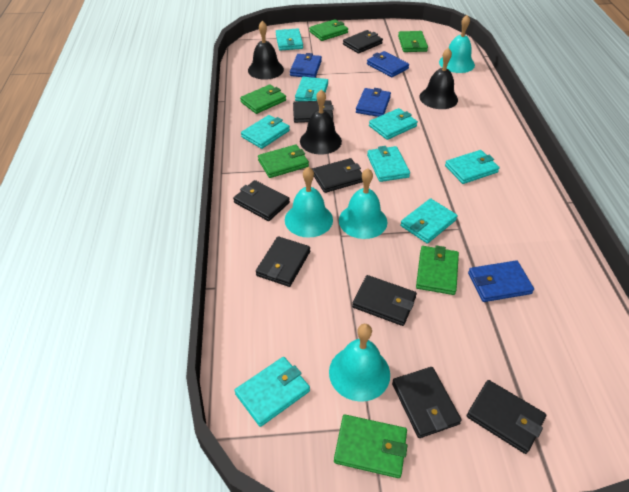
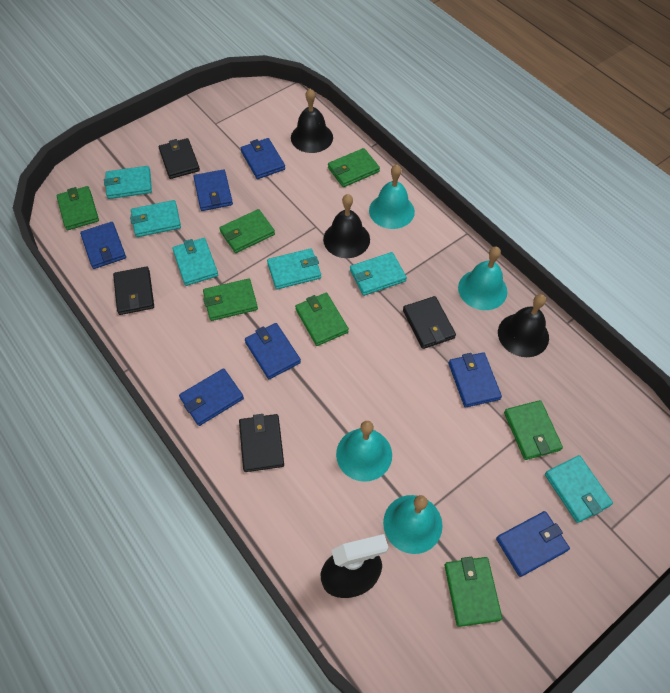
black spray bottle: 0 -> 1
black wallet: 8 -> 4
blue wallet: 4 -> 7
green wallet: 6 -> 7
turquoise wallet: 8 -> 6

